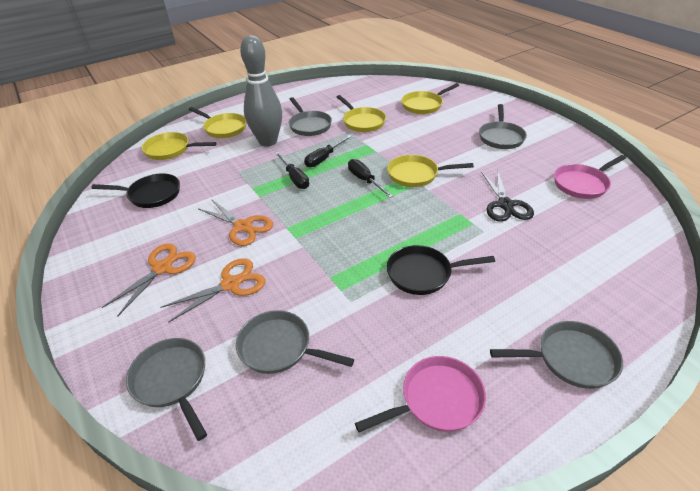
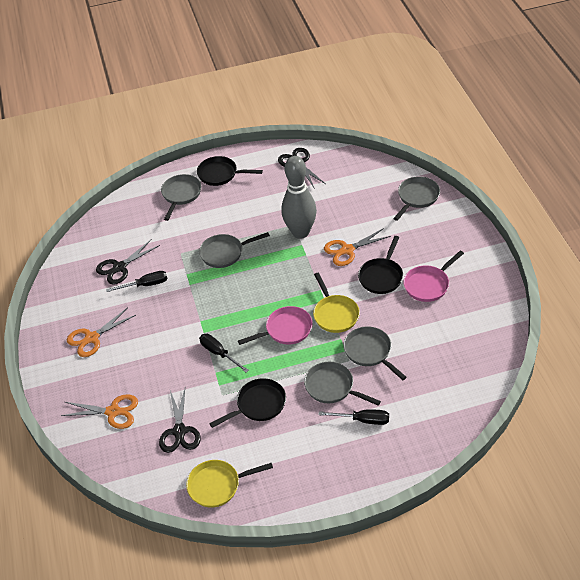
black pan: 2 -> 3
black scissors: 1 -> 3
yellow pan: 5 -> 2

